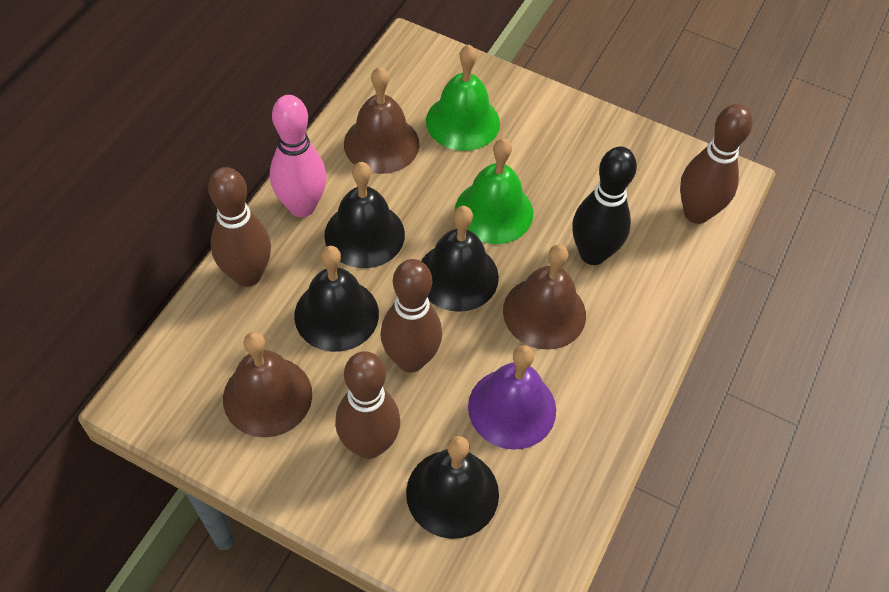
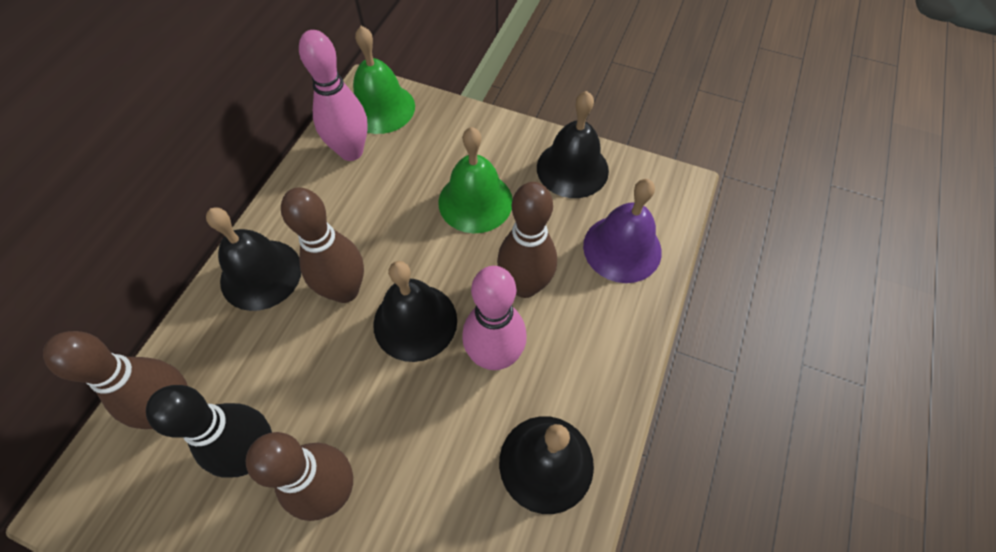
brown bell: 3 -> 0
pink bowling pin: 1 -> 2

